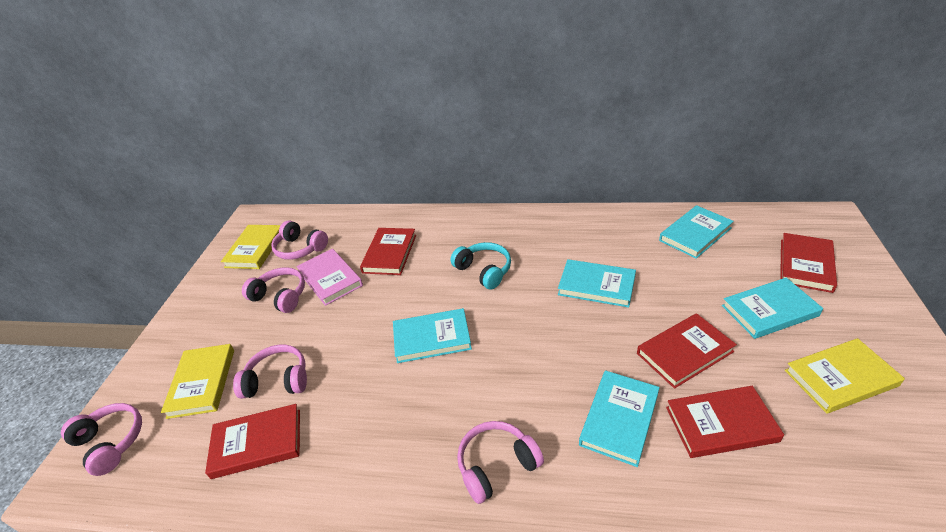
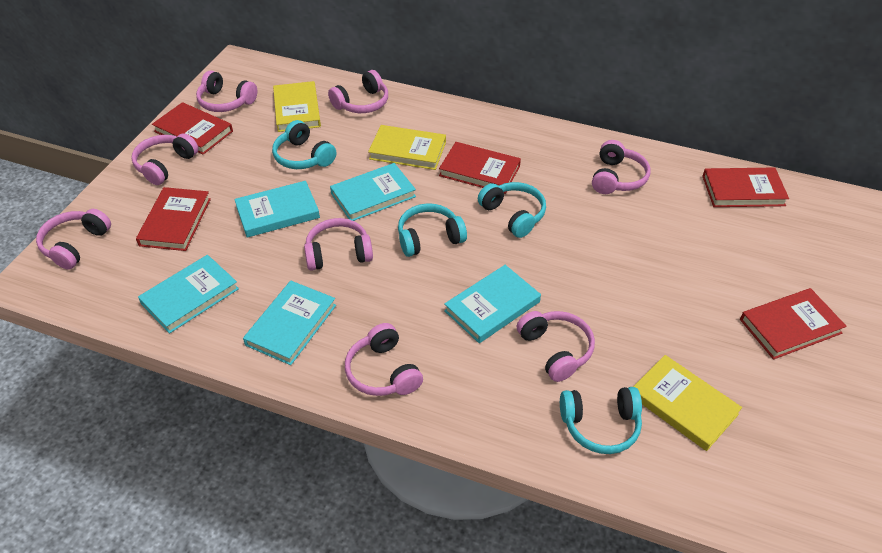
pink book: 1 -> 0
pink headphones: 5 -> 8
turquoise headphones: 1 -> 4

